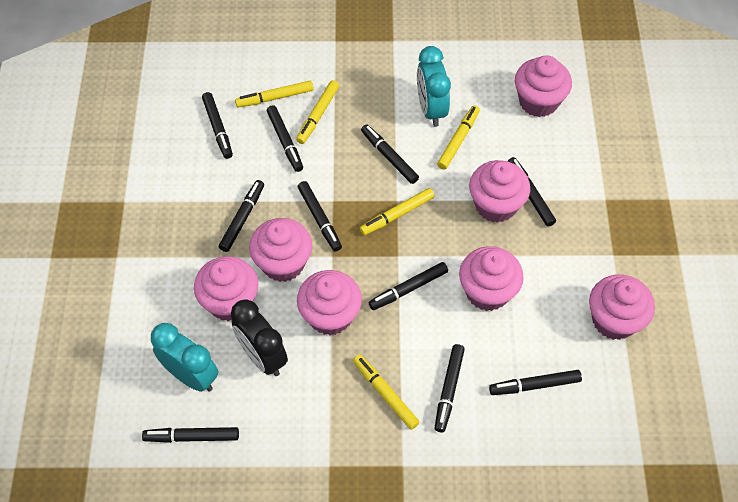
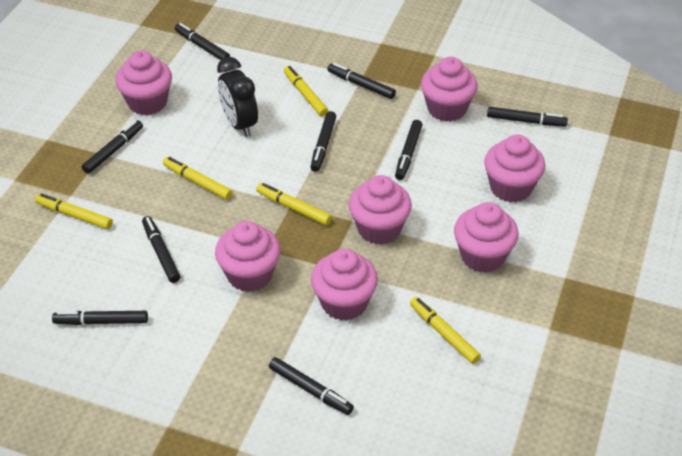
black marker: 10 -> 9
turquoise clock: 2 -> 0

